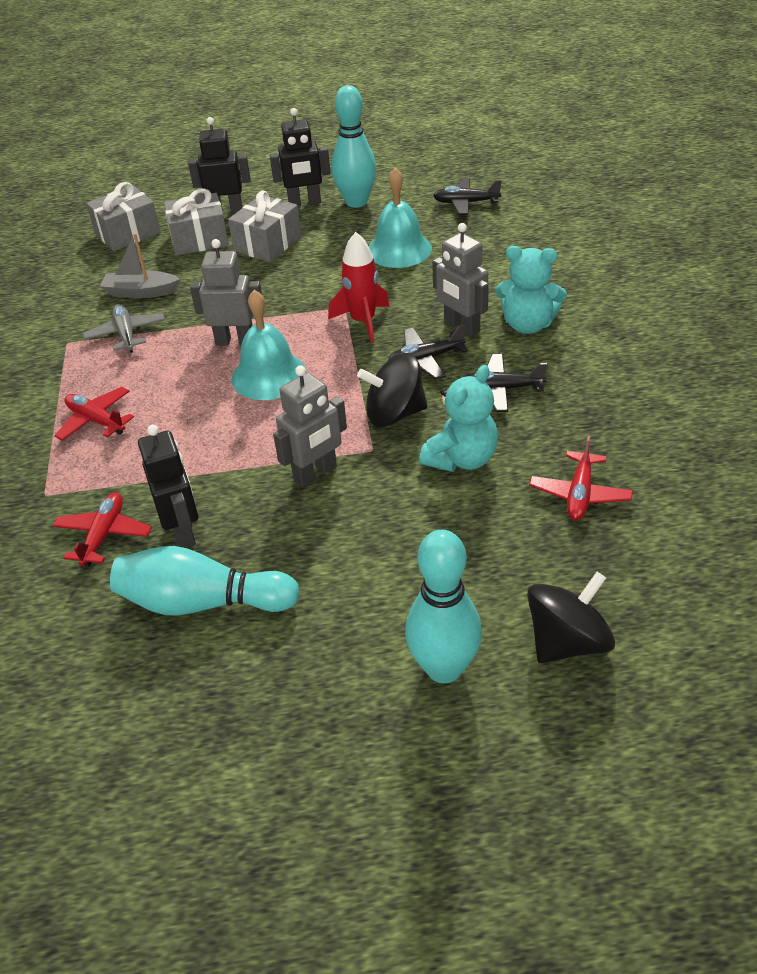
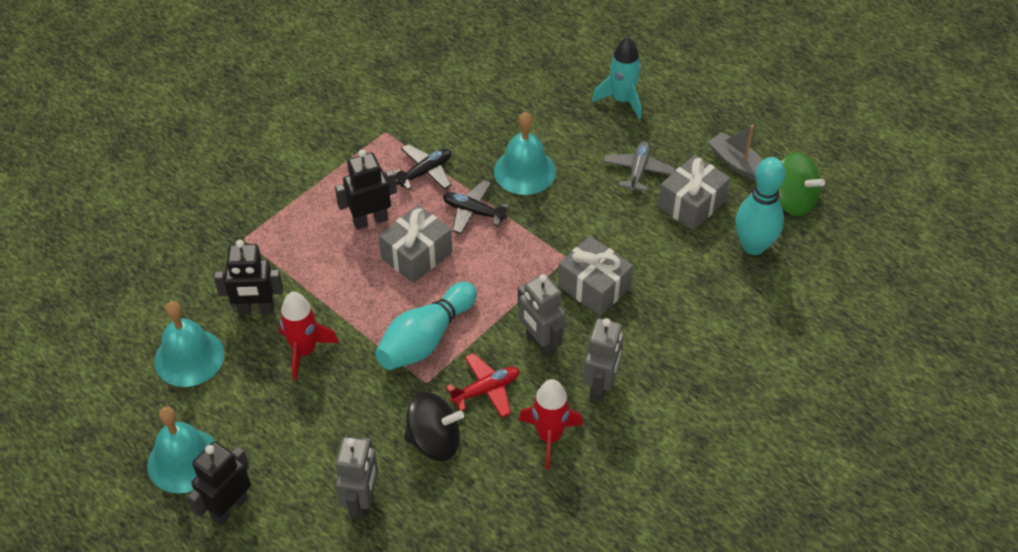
black plane: 3 -> 2
black spinning top: 2 -> 1
green spinning top: 0 -> 1
red plane: 3 -> 1
red rocket: 1 -> 2
turquoise bell: 2 -> 3
turquoise bowling pin: 3 -> 2
turquoise rocket: 0 -> 1
turquoise teddy bear: 2 -> 0

